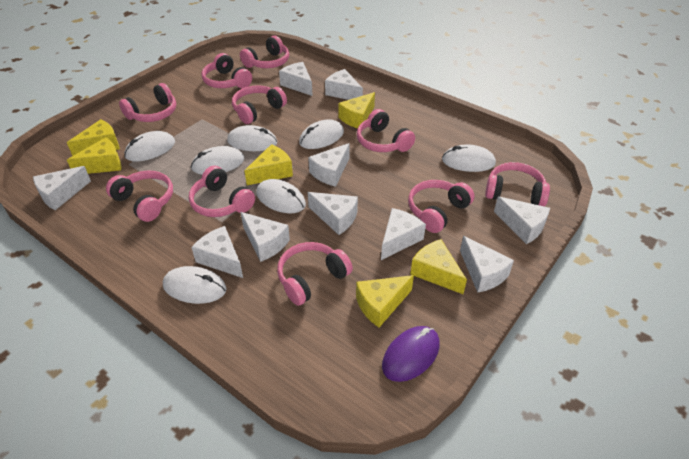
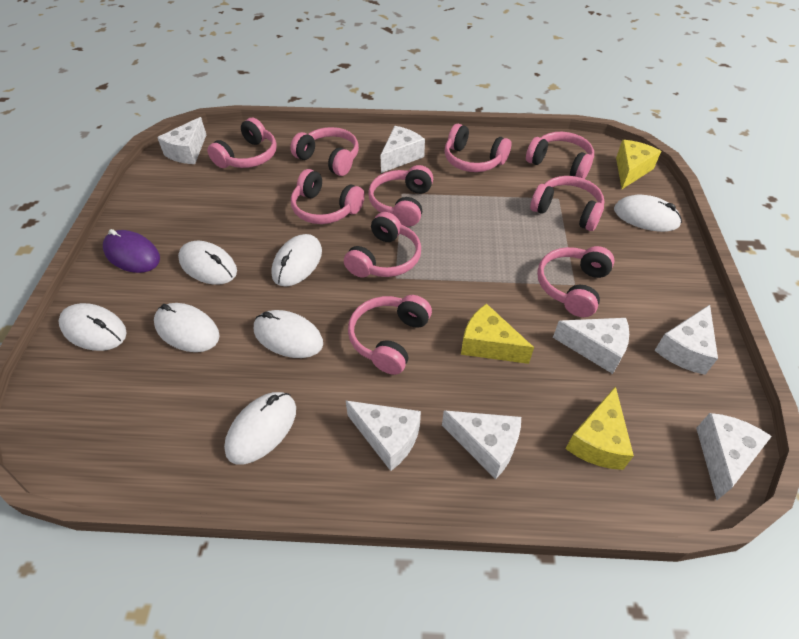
white cheese: 10 -> 7
yellow cheese: 6 -> 3

